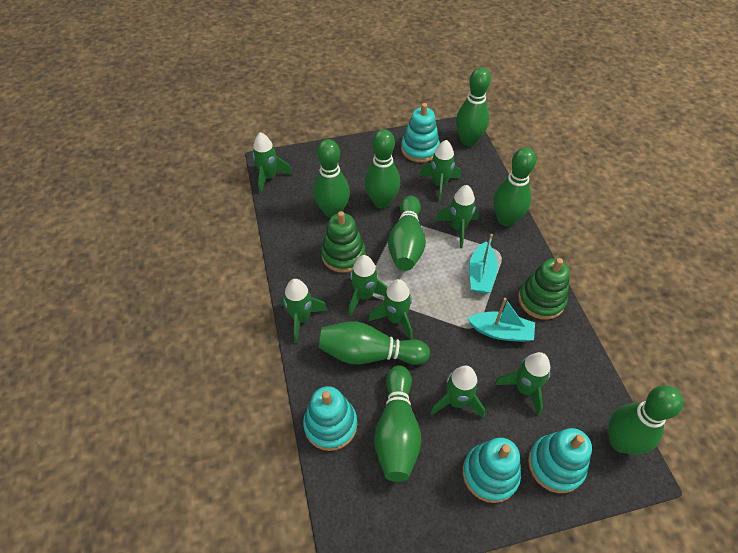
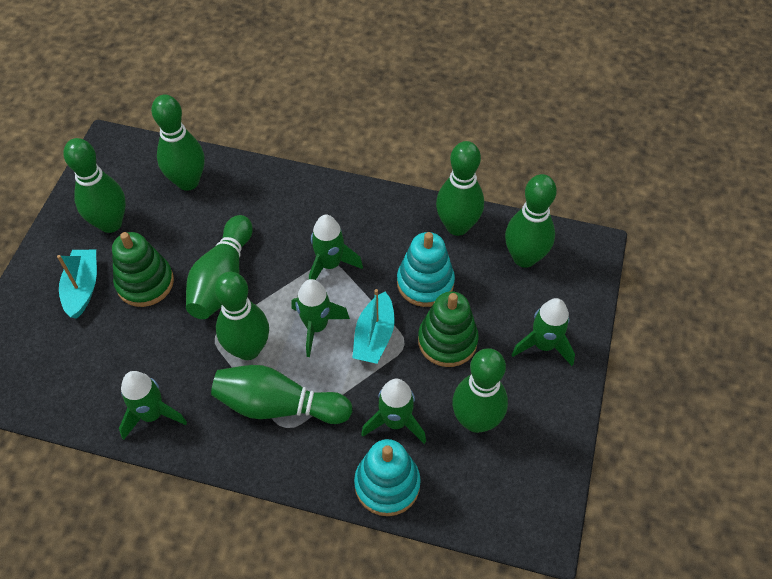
green rocket: 8 -> 5
turquoise stacking toy: 4 -> 2

